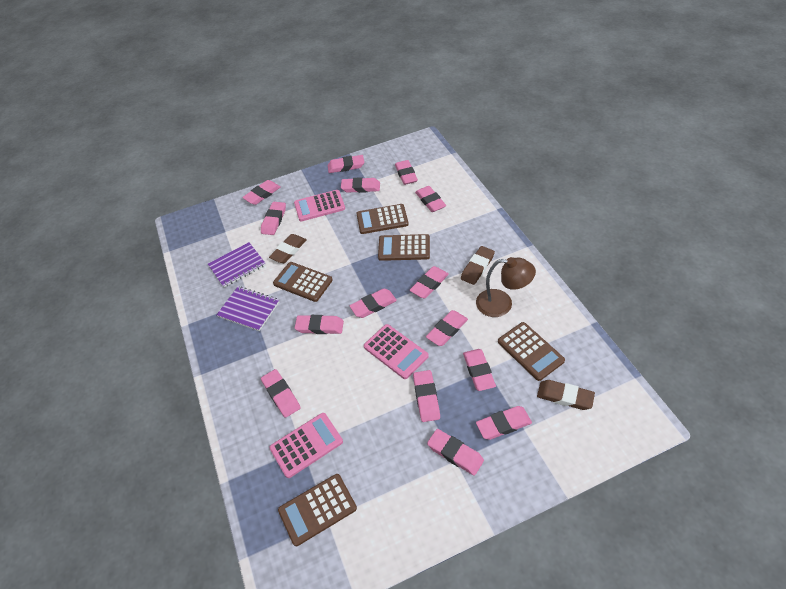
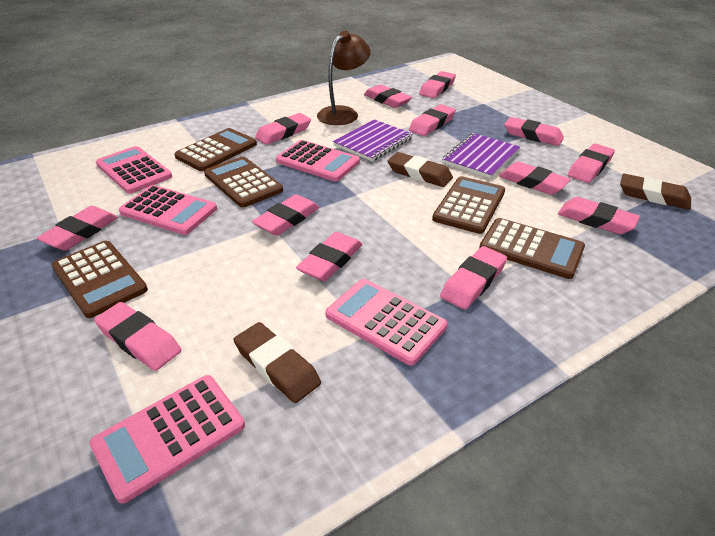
pink calculator: 3 -> 5
pink eraser: 15 -> 13

